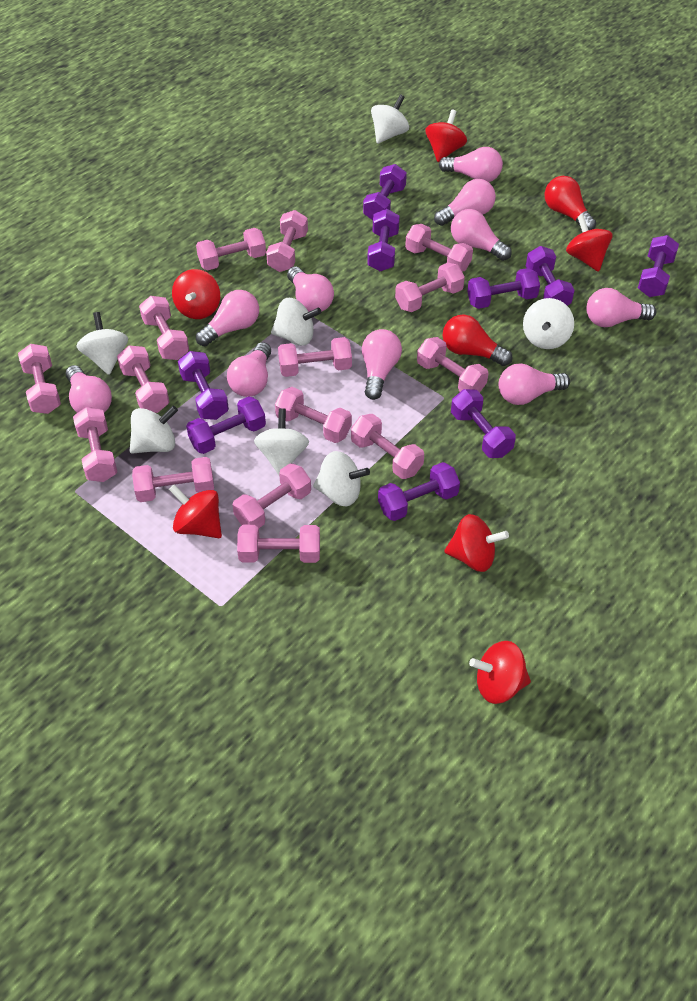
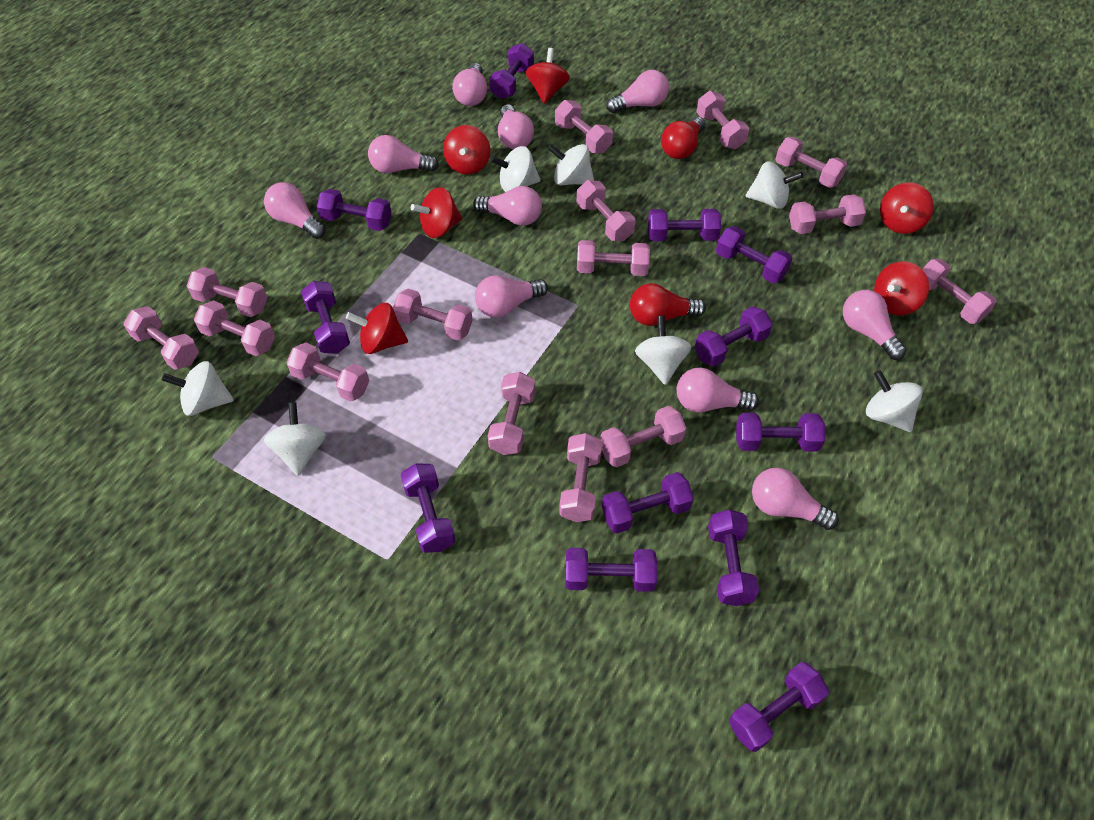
purple dumbbell: 9 -> 12

